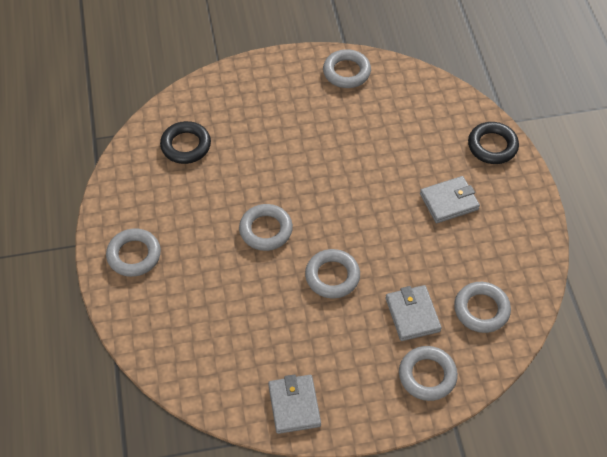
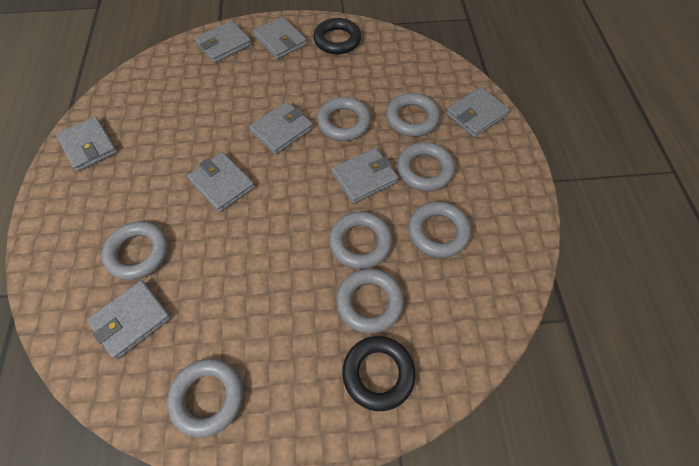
grey ring: 6 -> 8
grey wallet: 3 -> 8

